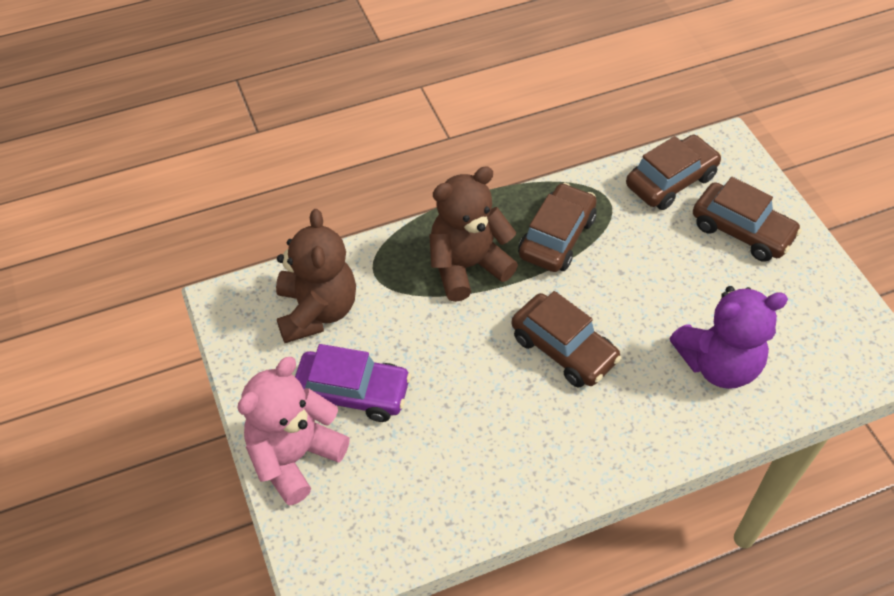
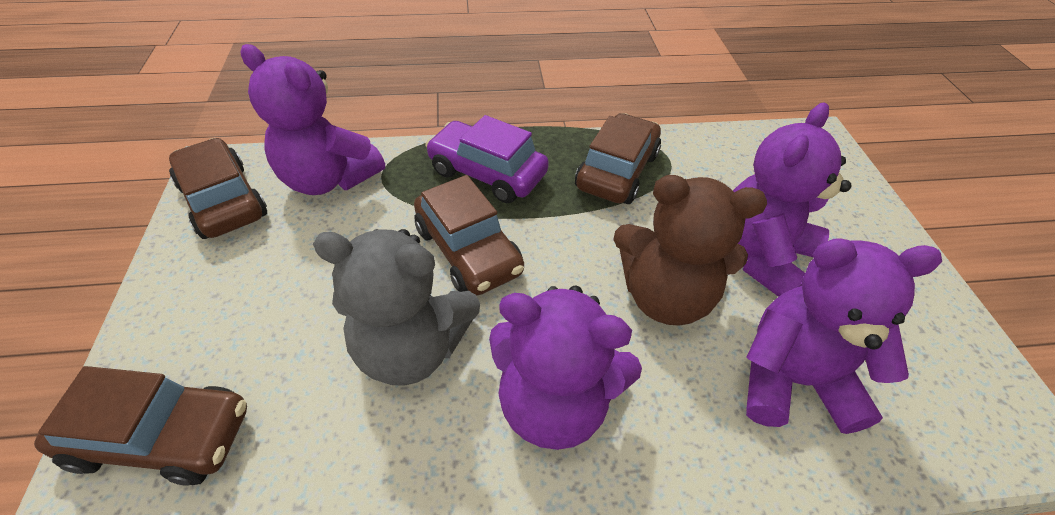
brown teddy bear: 2 -> 1
grey teddy bear: 0 -> 1
pink teddy bear: 1 -> 0
purple teddy bear: 1 -> 4

